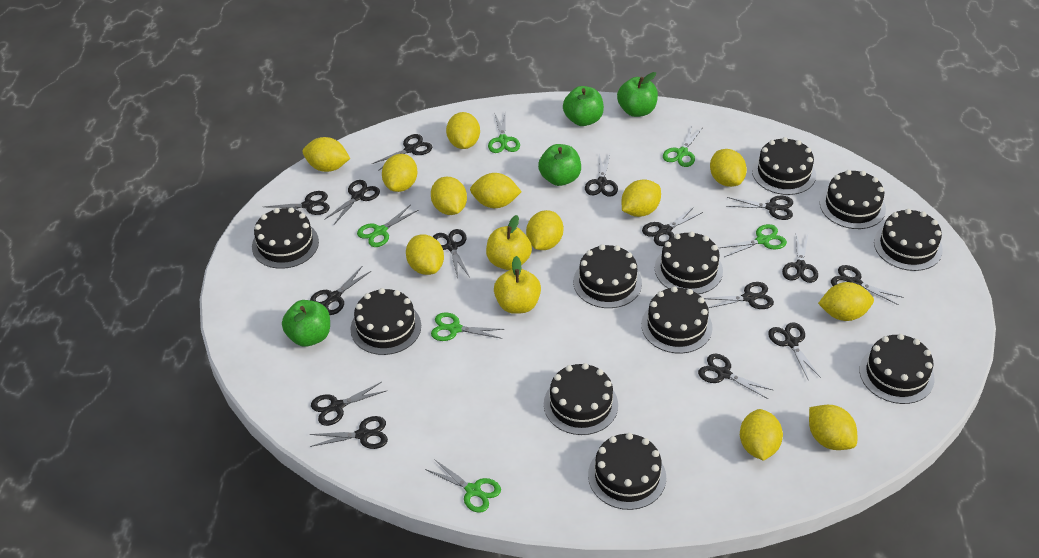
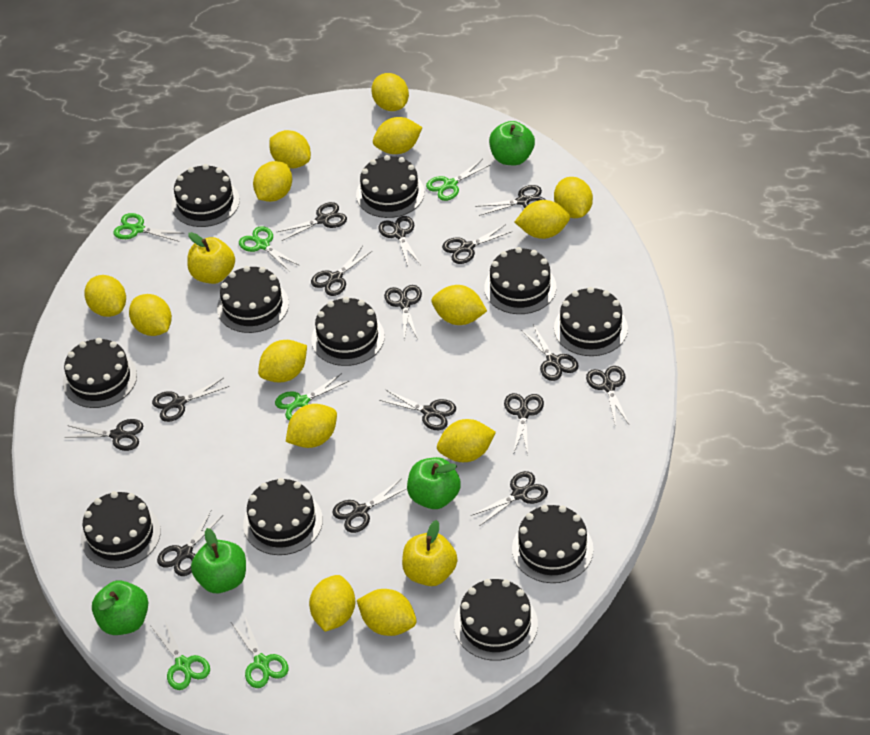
yellow lemon: 12 -> 14

